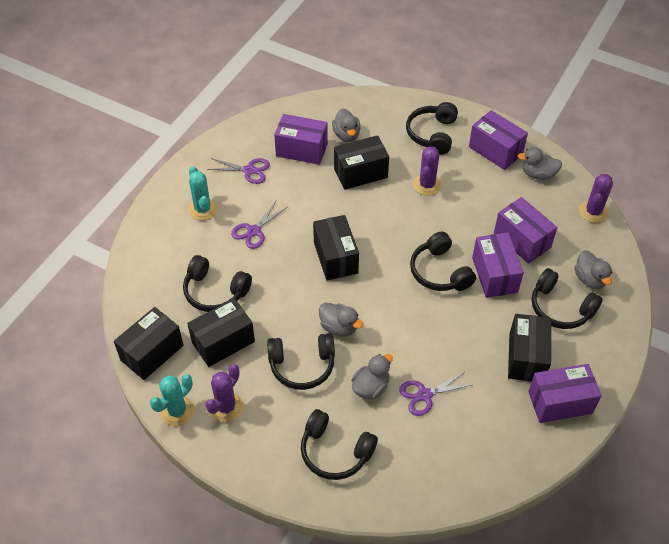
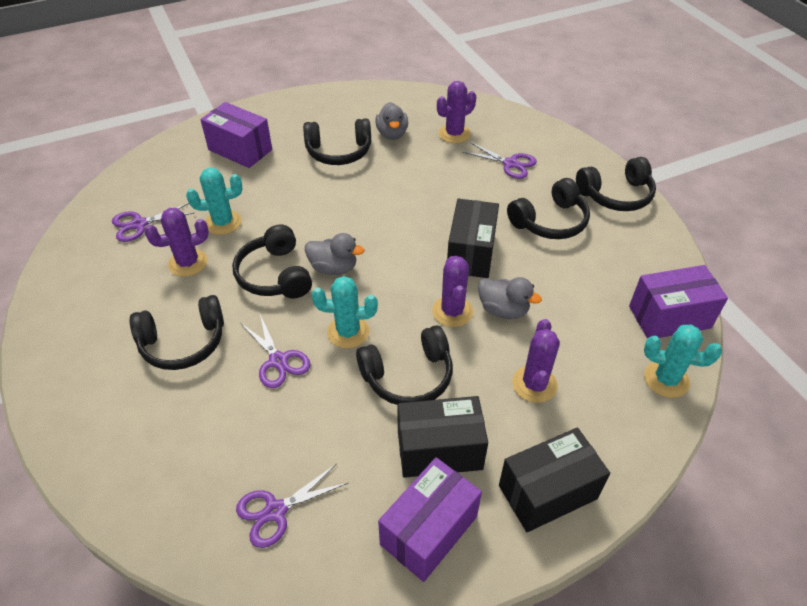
black box: 5 -> 3
grey duck: 5 -> 3
purple box: 5 -> 3
purple cactus: 3 -> 4
purple scissors: 3 -> 4
turquoise cactus: 2 -> 3

